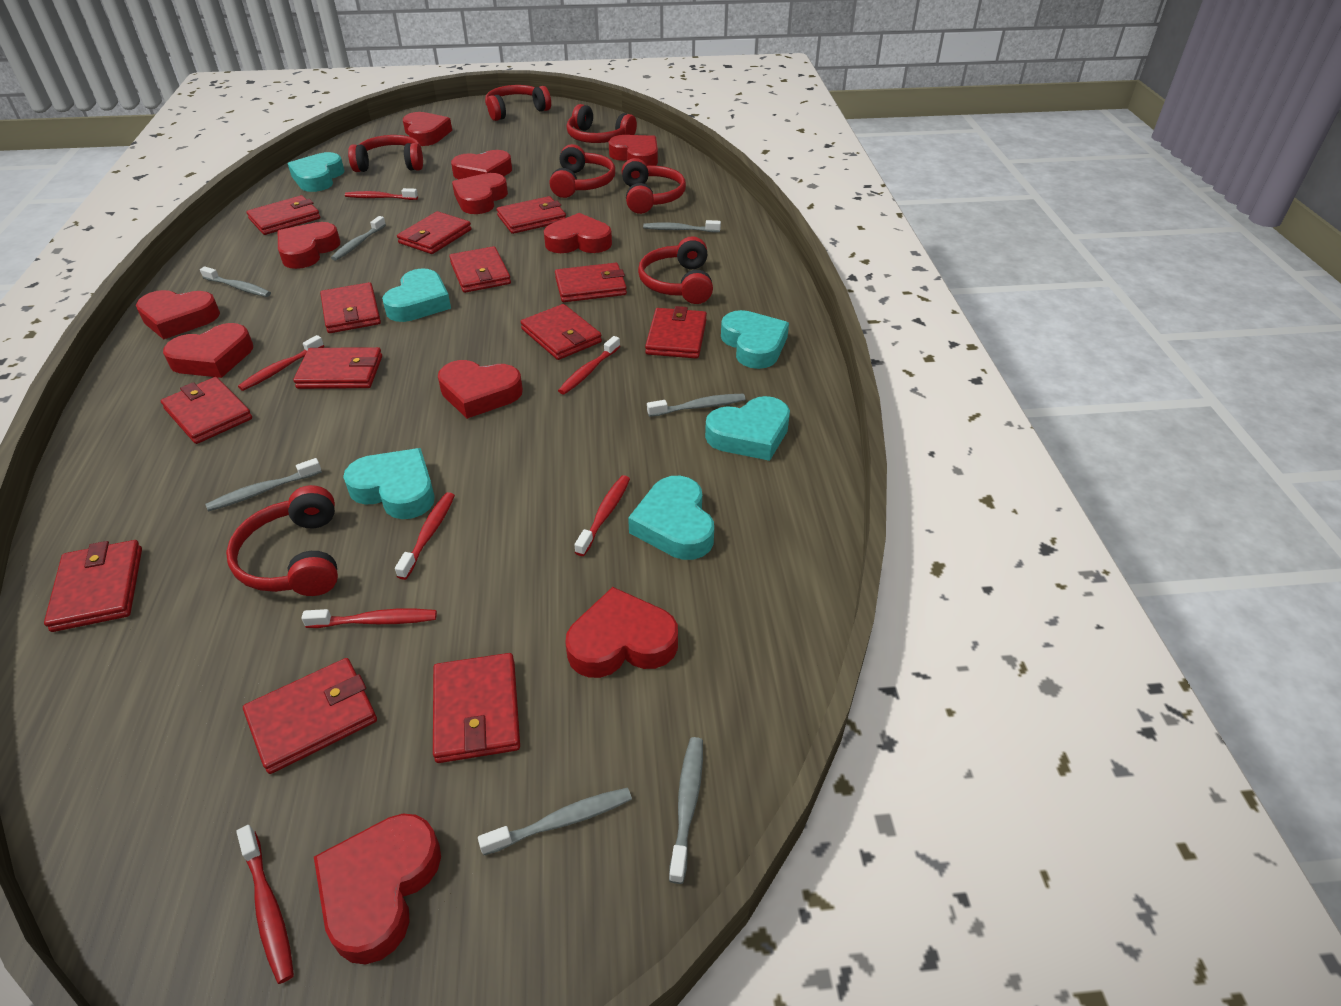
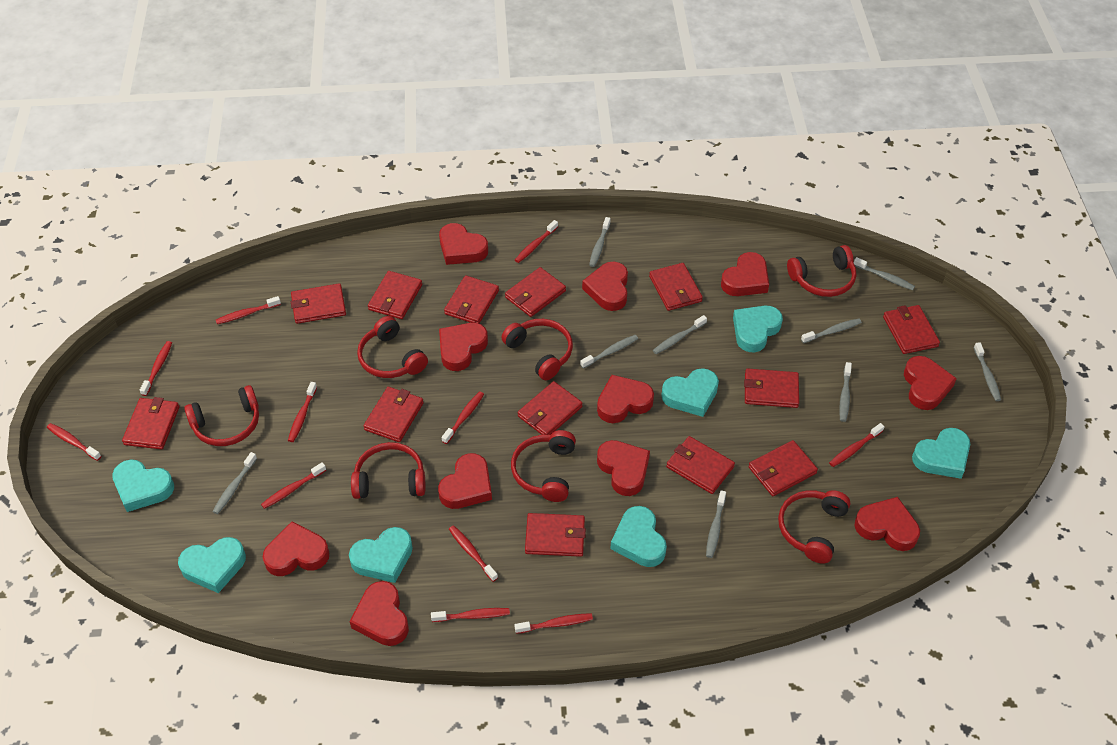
grey toothbrush: 7 -> 9
red toothbrush: 7 -> 11
turquoise heart: 6 -> 7

